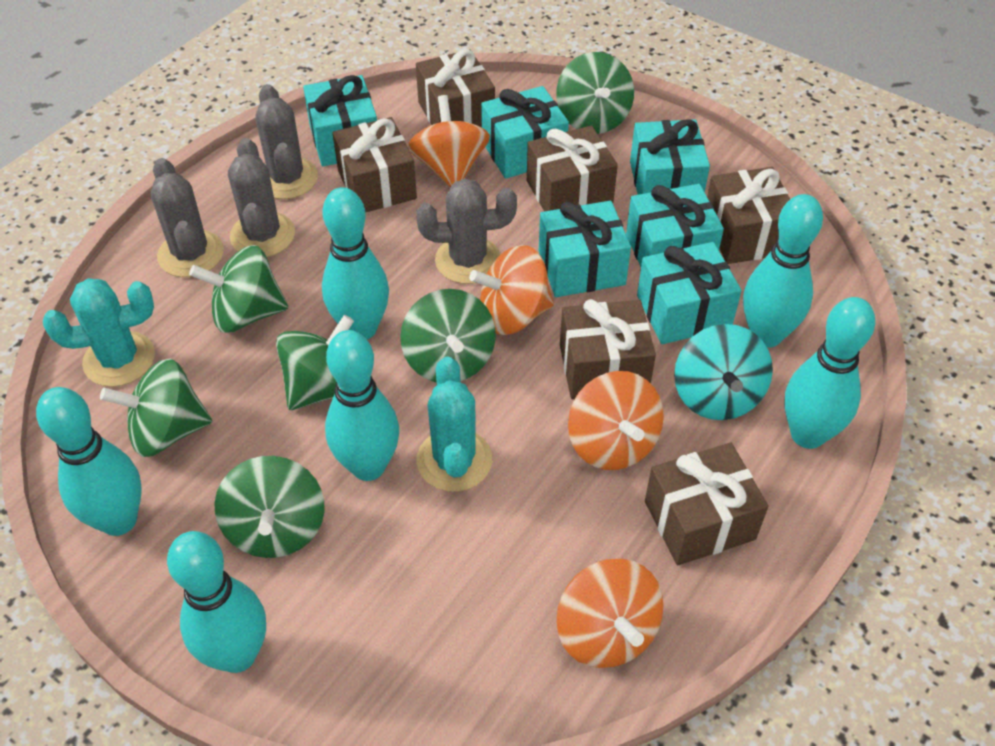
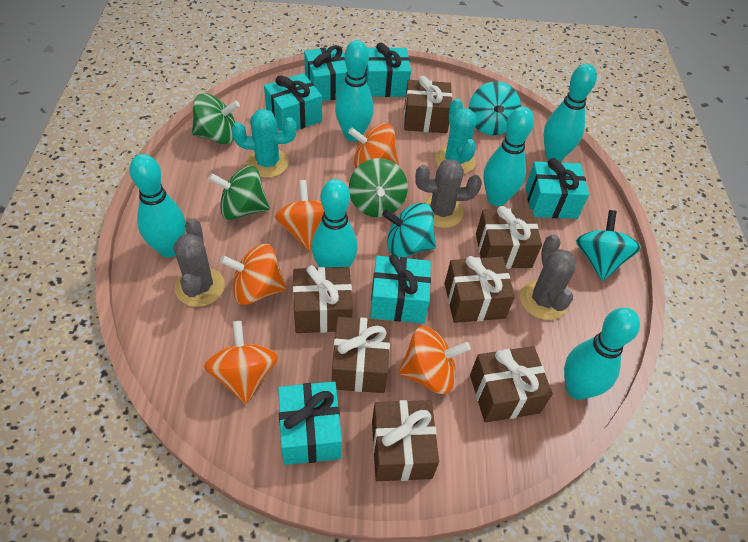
brown gift: 6 -> 7
green spinning top: 6 -> 3
grey cactus: 4 -> 3
orange spinning top: 4 -> 5
turquoise spinning top: 1 -> 3

